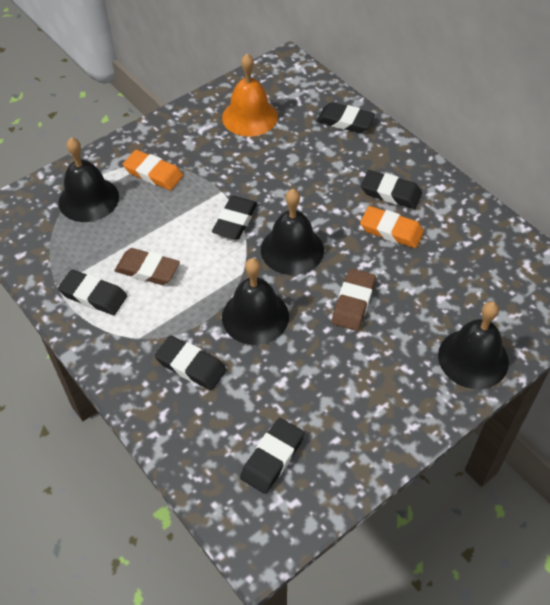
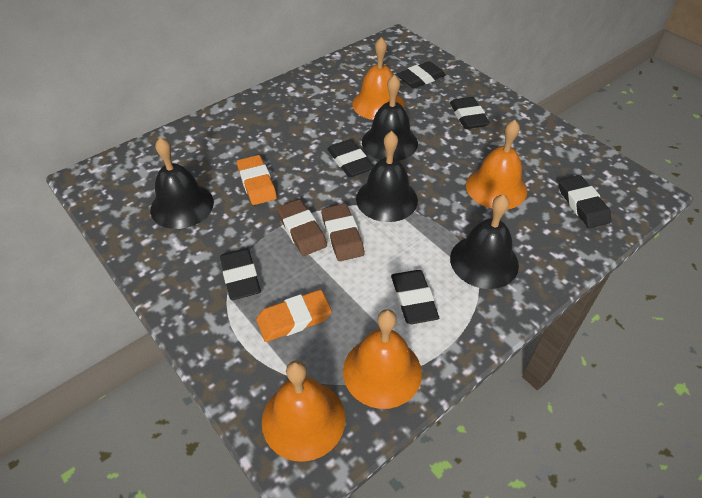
orange bell: 1 -> 4

